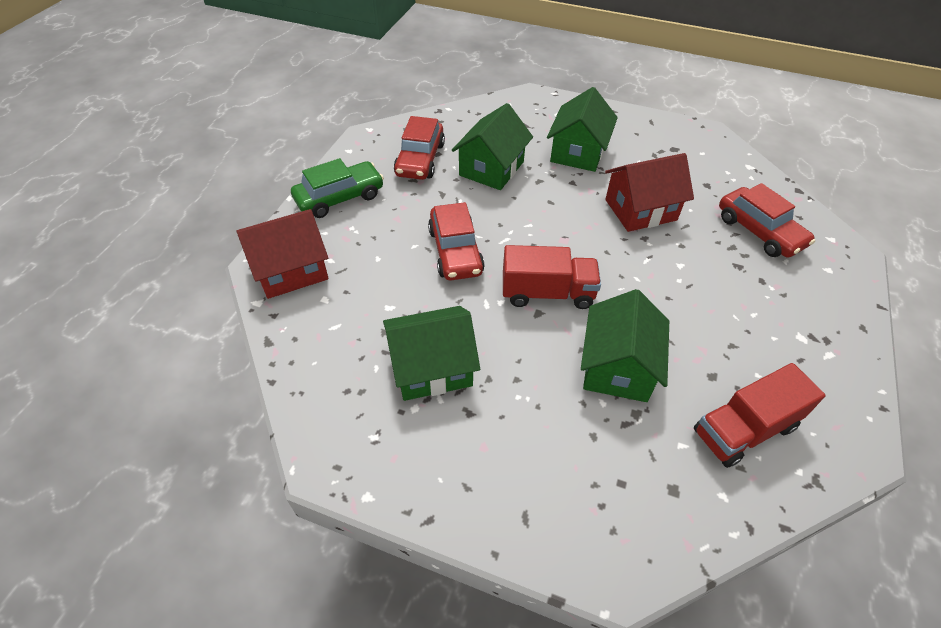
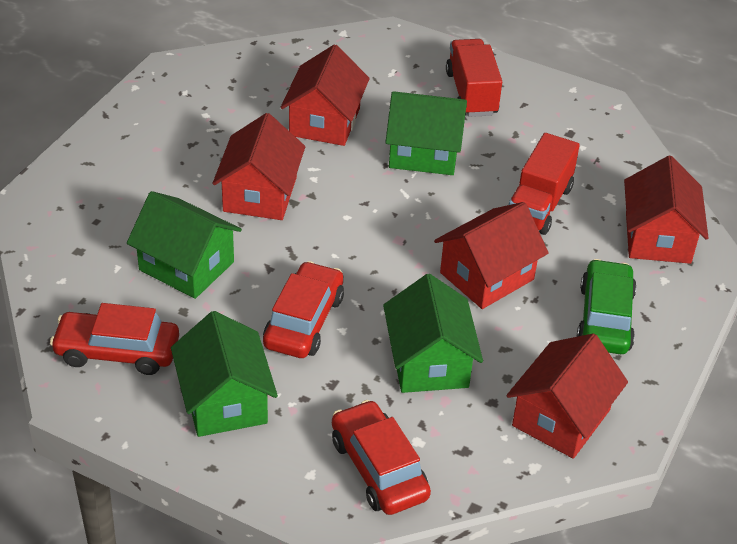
red house: 2 -> 5

